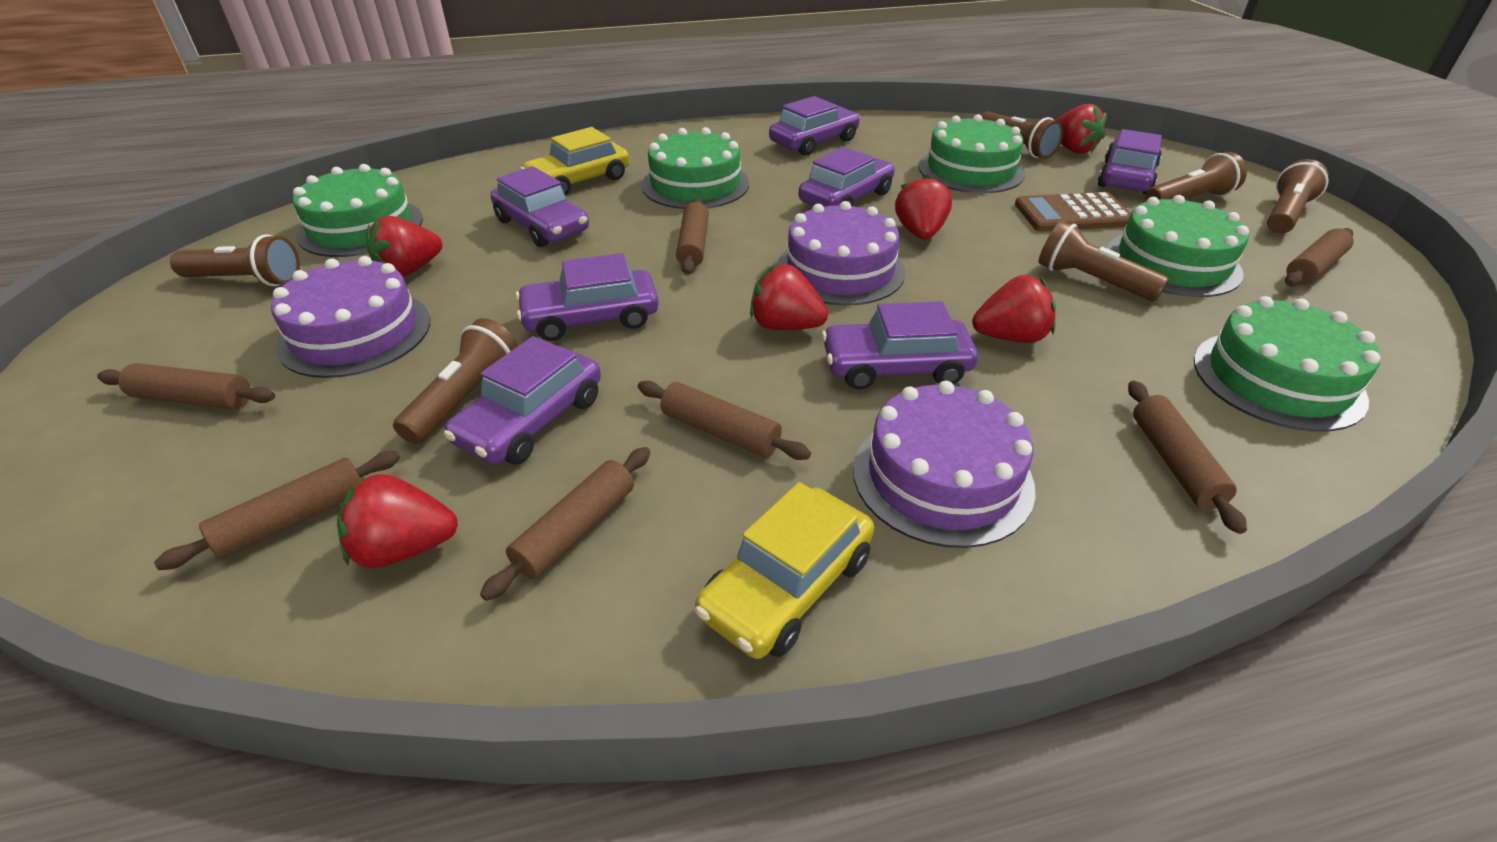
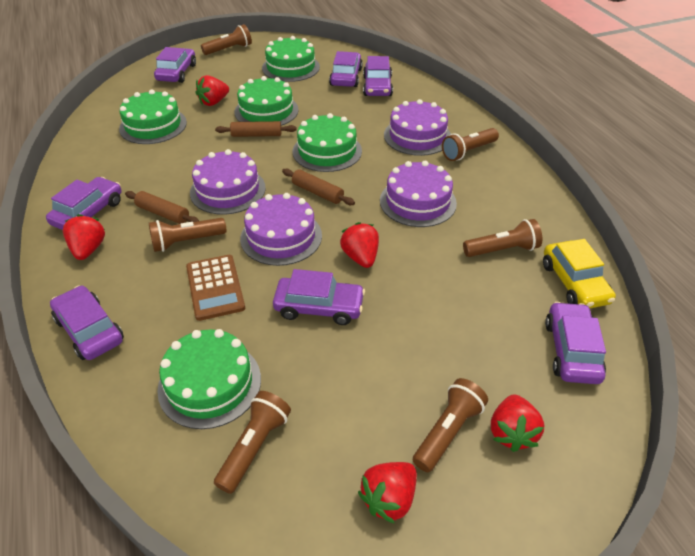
brown rolling pin: 7 -> 3
purple cake: 3 -> 4
red strawberry: 6 -> 5
yellow car: 2 -> 1

